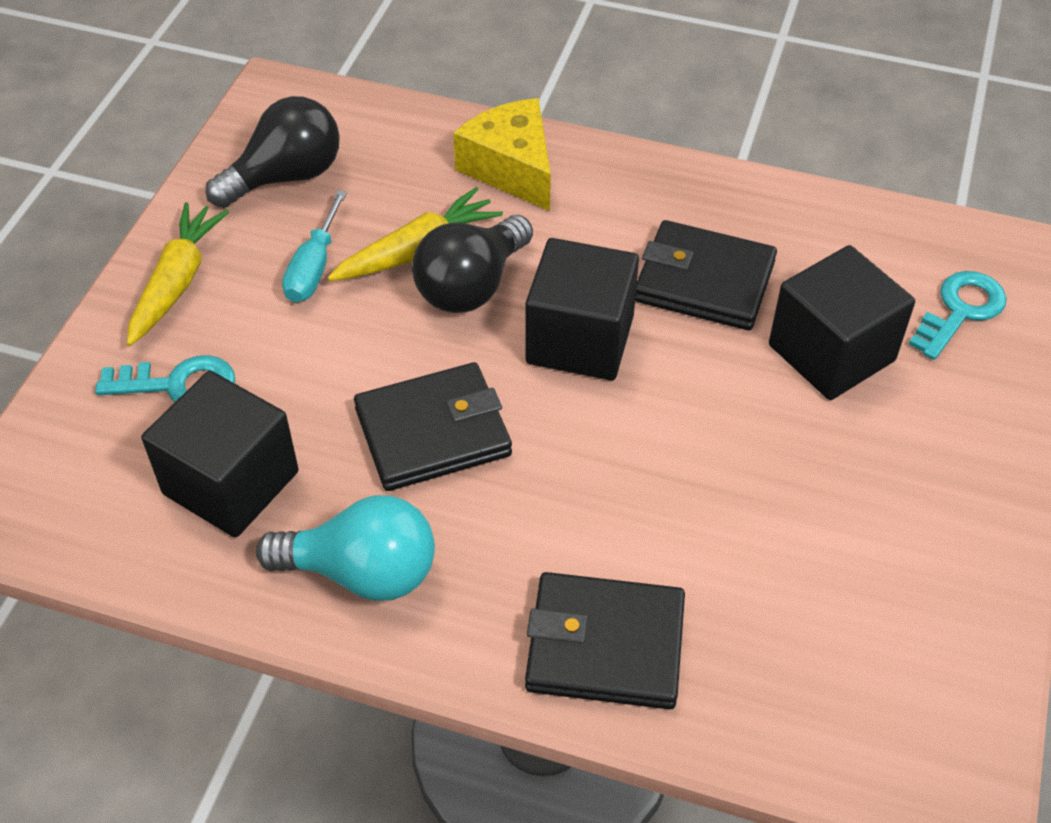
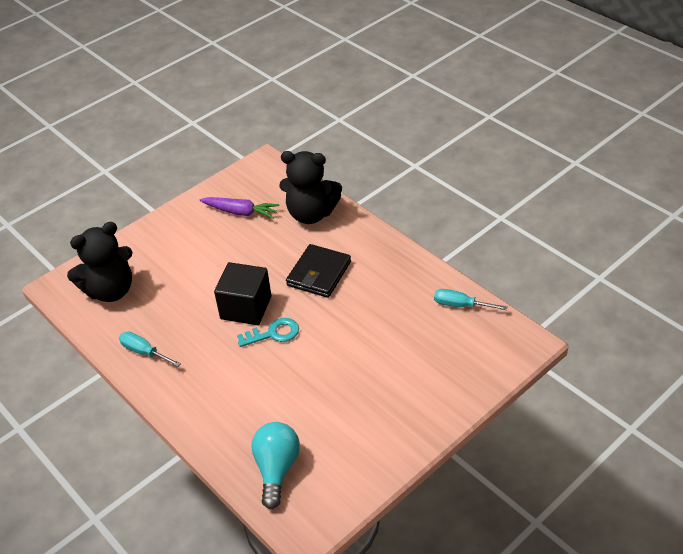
black cube: 3 -> 1
black light bulb: 2 -> 0
black teddy bear: 0 -> 2
black wallet: 3 -> 1
purple carrot: 0 -> 1
turquoise key: 2 -> 1
turquoise screwdriver: 1 -> 2
yellow carrot: 2 -> 0
yellow cheese: 1 -> 0

